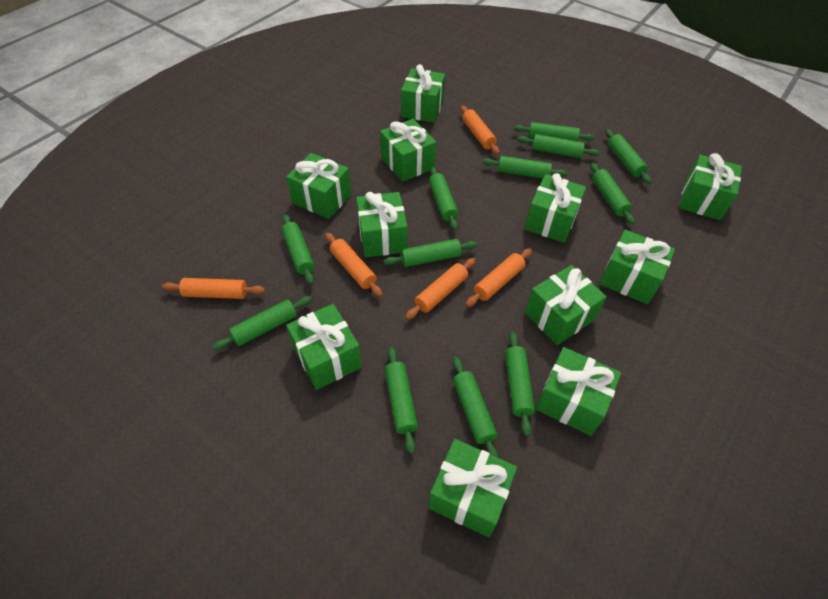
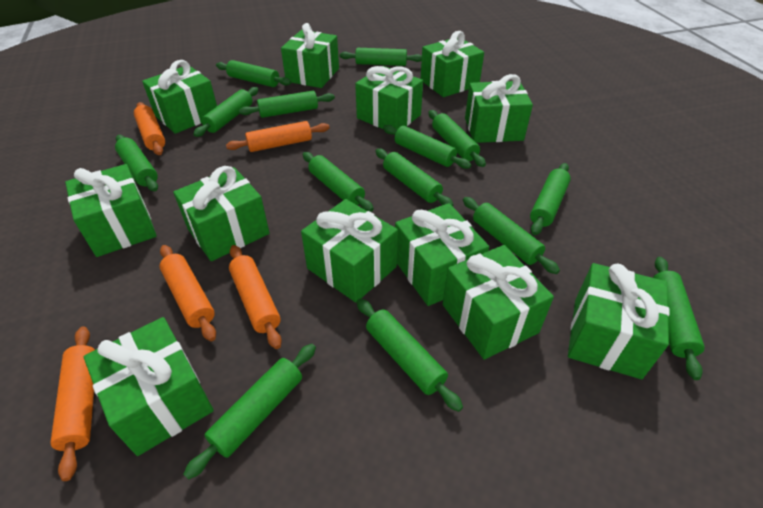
green gift: 11 -> 12
green rolling pin: 12 -> 14

